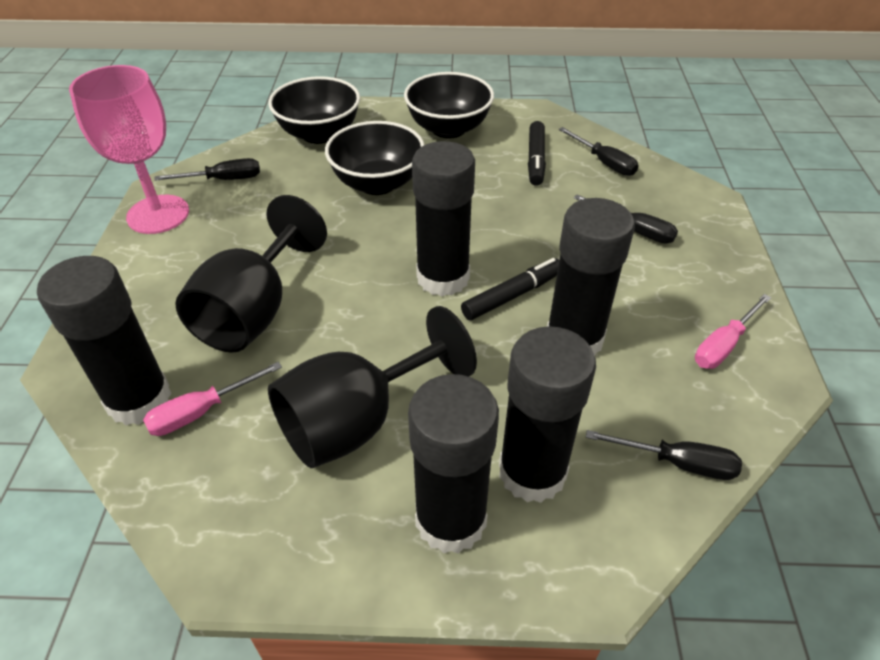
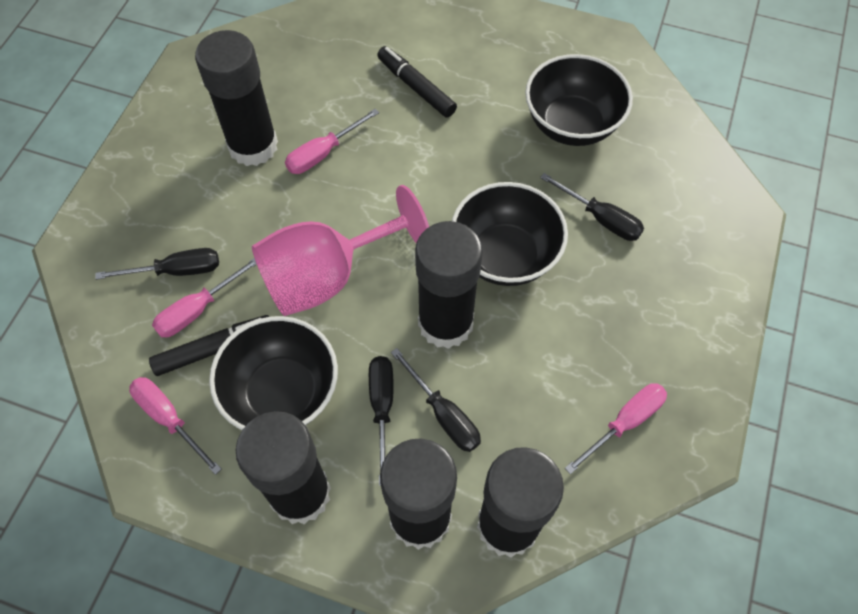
black goblet: 2 -> 0
pink screwdriver: 2 -> 4

